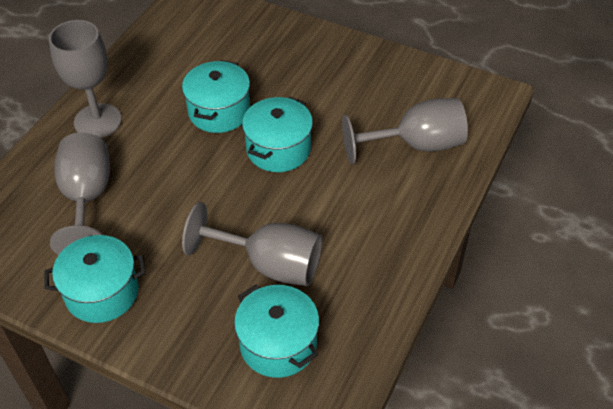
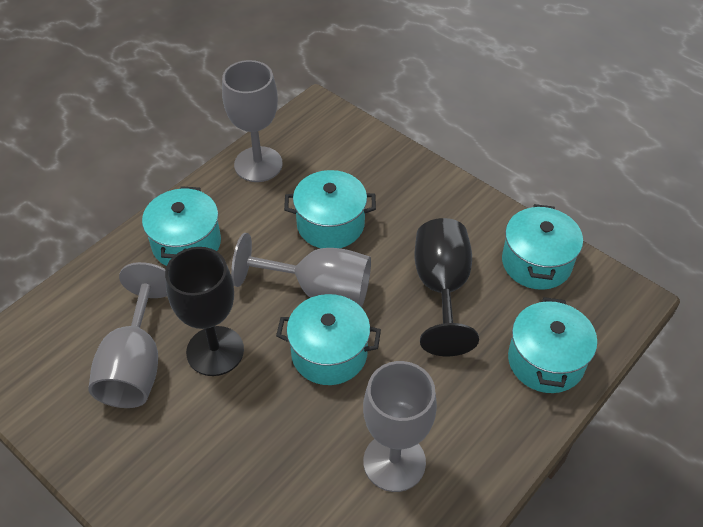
black goblet: 0 -> 2
turquoise pot: 4 -> 5

